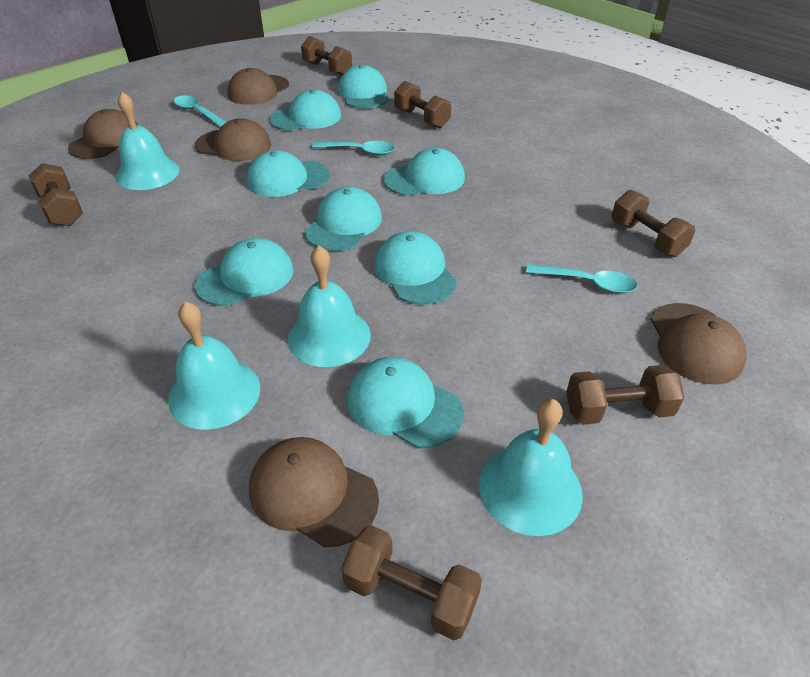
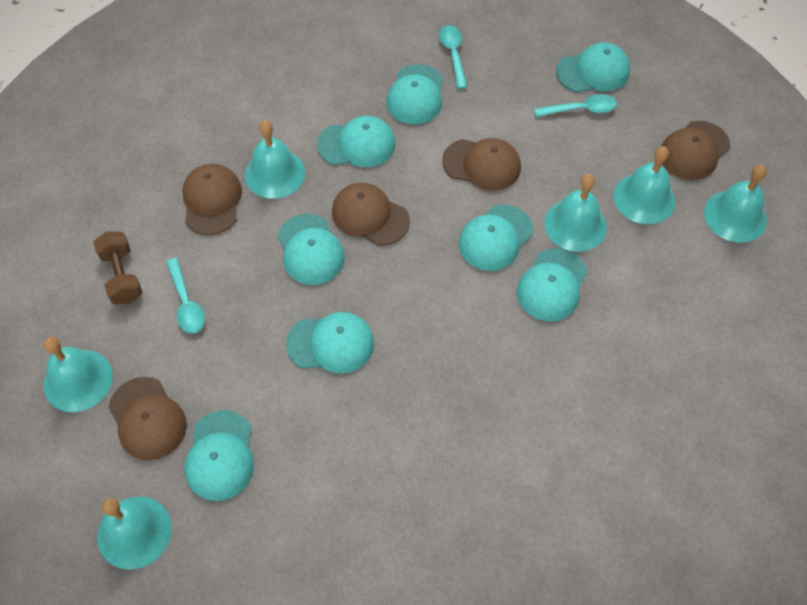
brown dumbbell: 6 -> 1
turquoise bell: 4 -> 6

